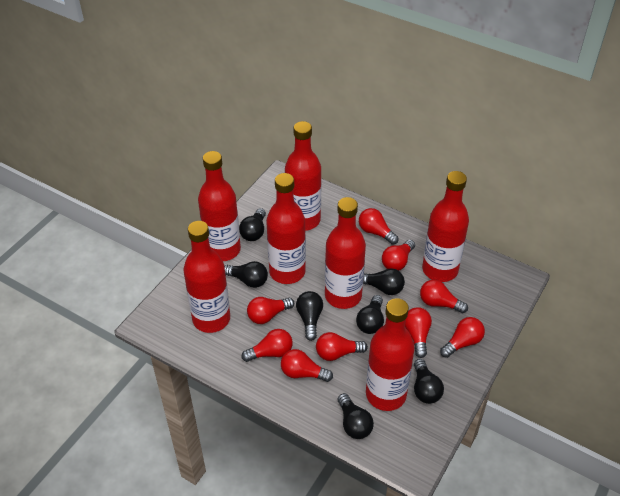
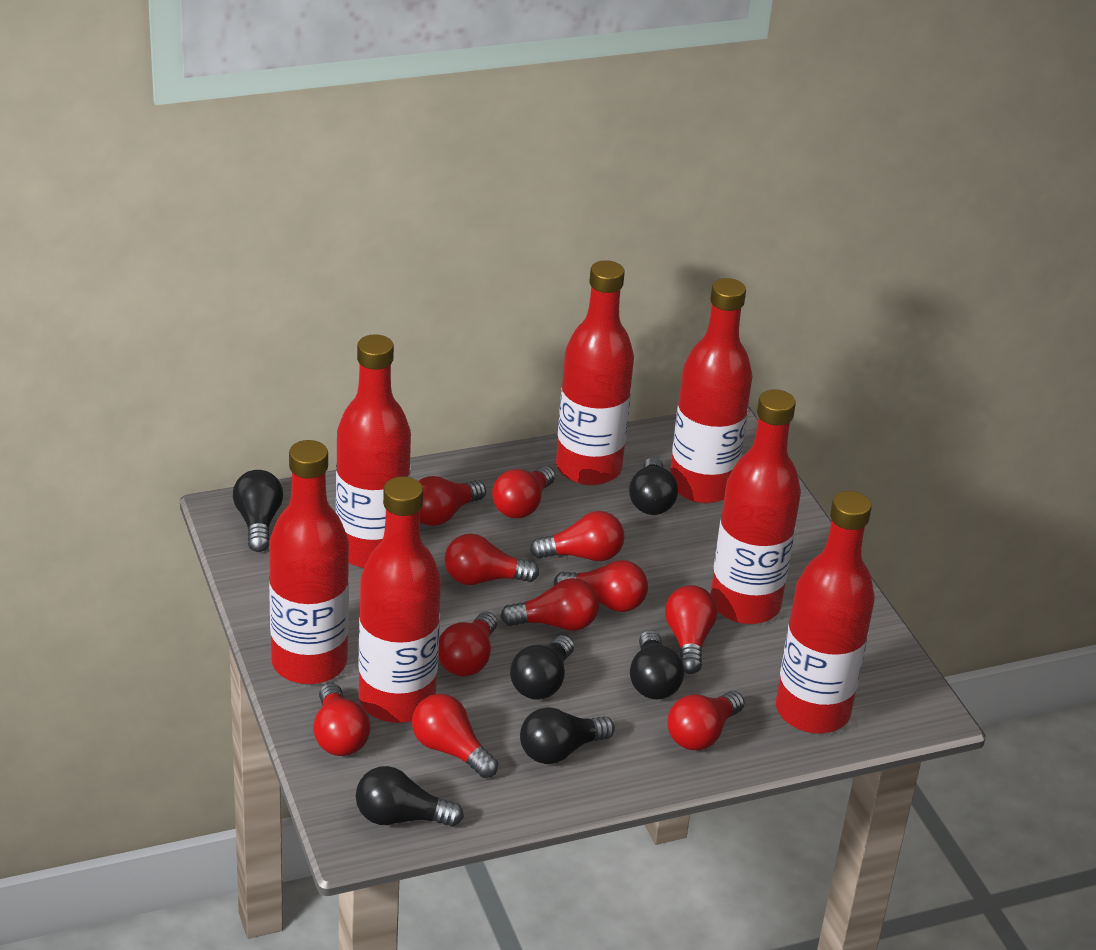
black light bulb: 7 -> 6
red light bulb: 9 -> 11

